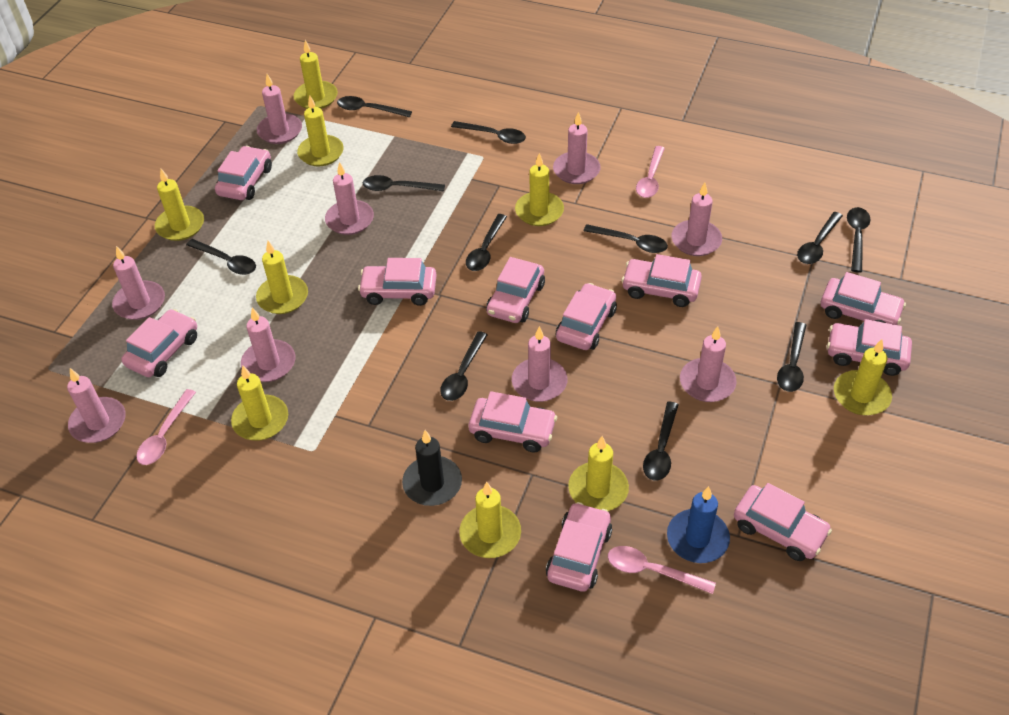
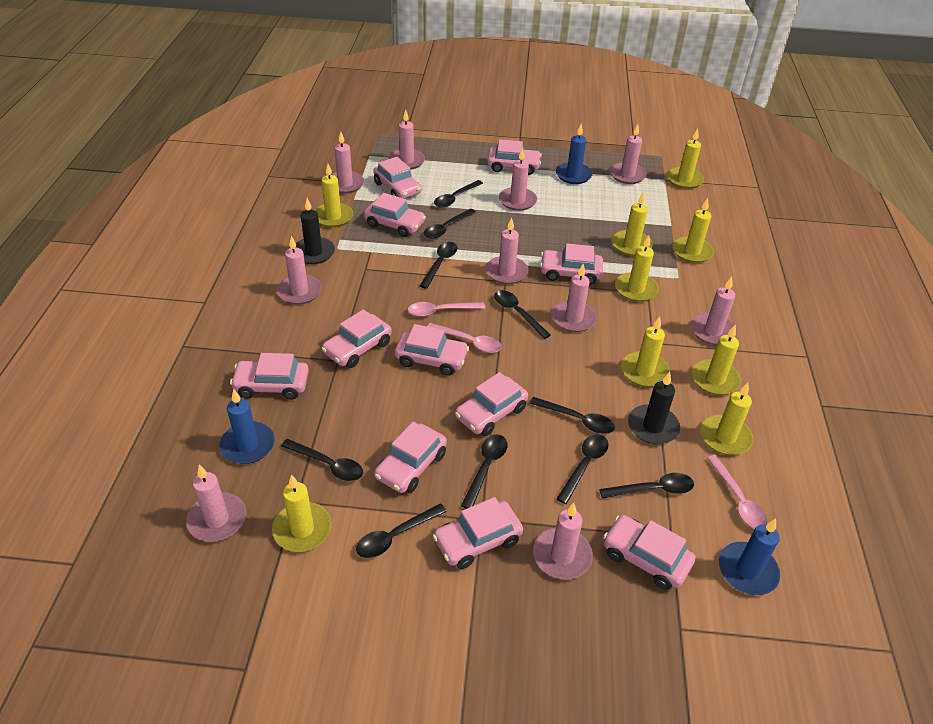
black candle: 1 -> 2
black spoon: 11 -> 10
blue candle: 1 -> 3
pink candle: 9 -> 10

